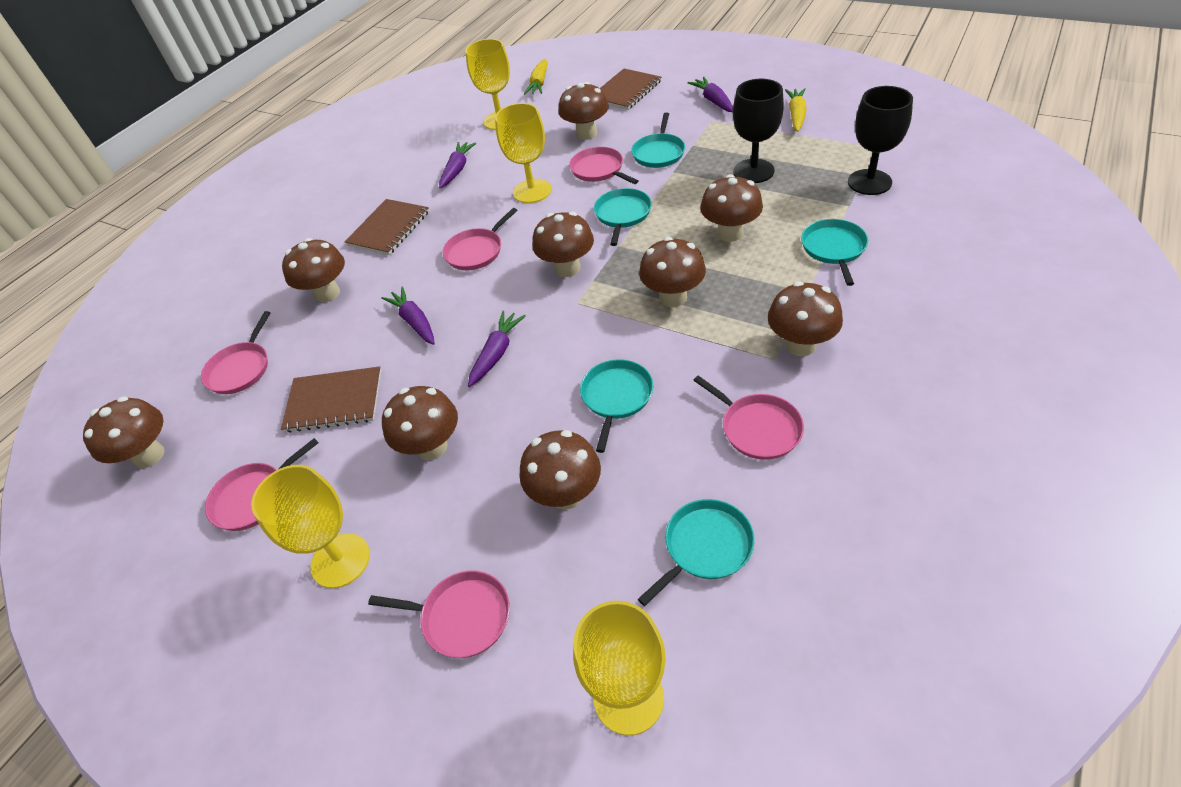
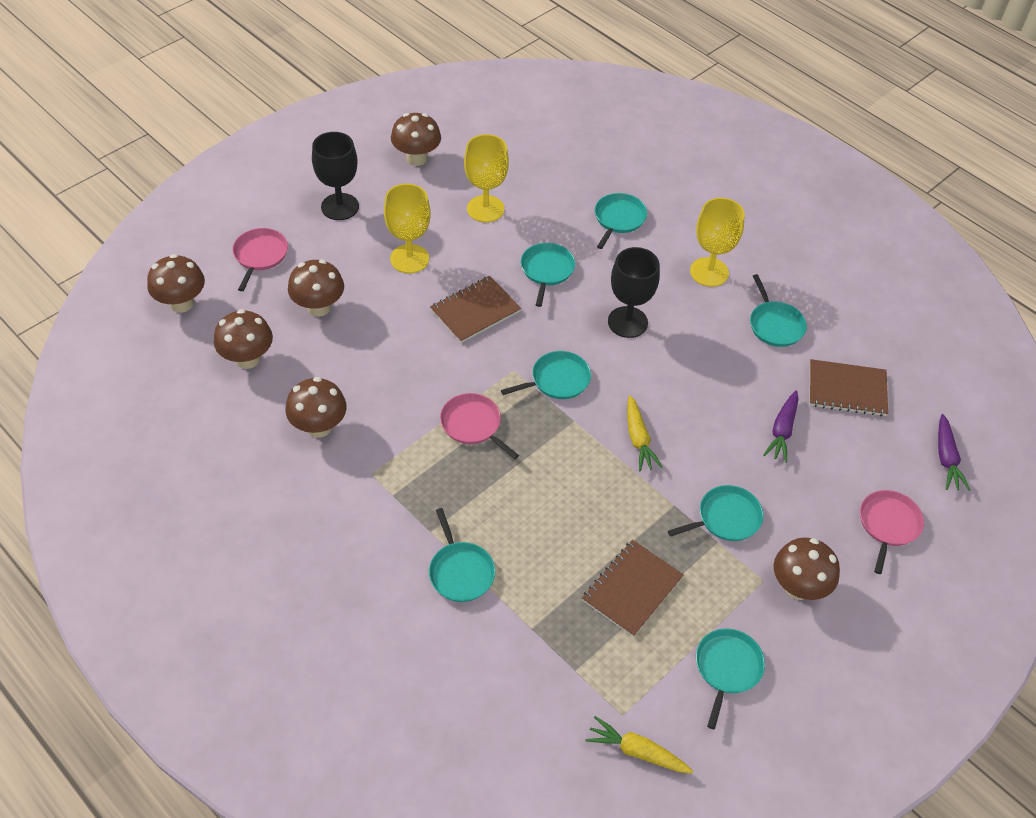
brown mushroom: 9 -> 6
pink pan: 6 -> 3
purple carrot: 4 -> 2
turquoise pan: 5 -> 7
yellow goblet: 4 -> 3

